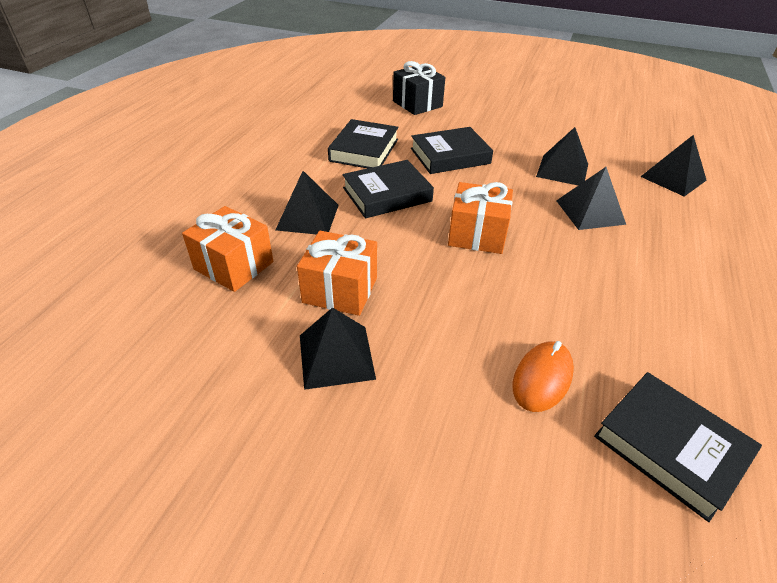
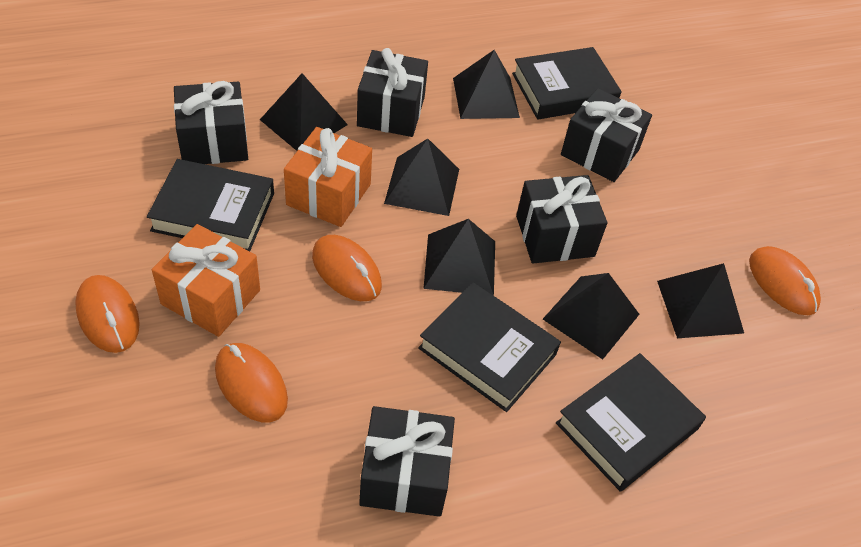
black gift: 1 -> 5
black pyramid: 5 -> 6
orange gift: 3 -> 2
orange mouse: 1 -> 4

